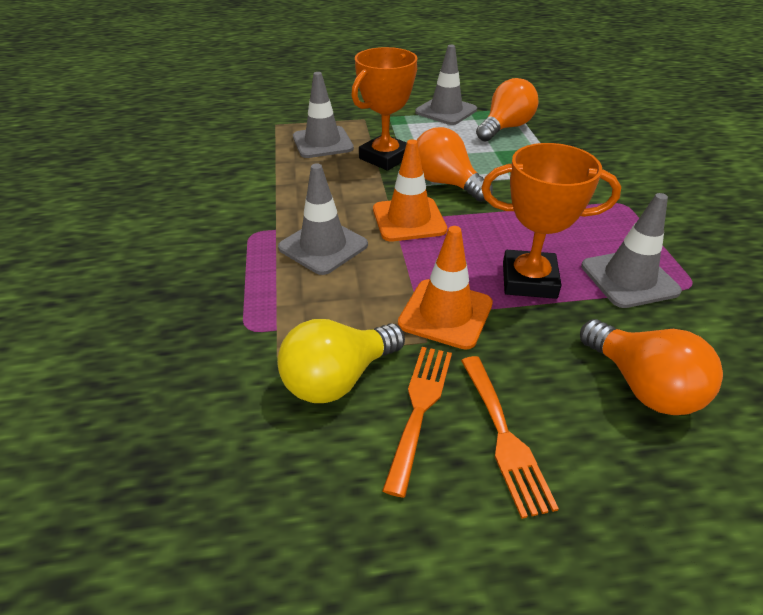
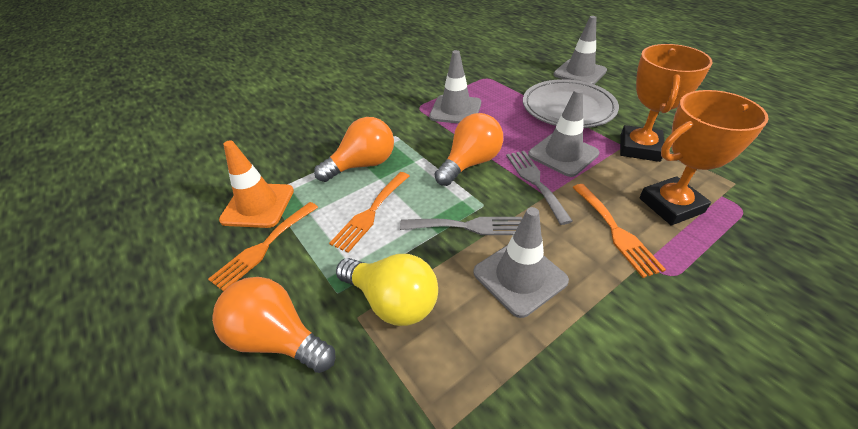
grey fork: 0 -> 2
grey plate: 0 -> 1
orange fork: 2 -> 3
orange traffic cone: 2 -> 1

